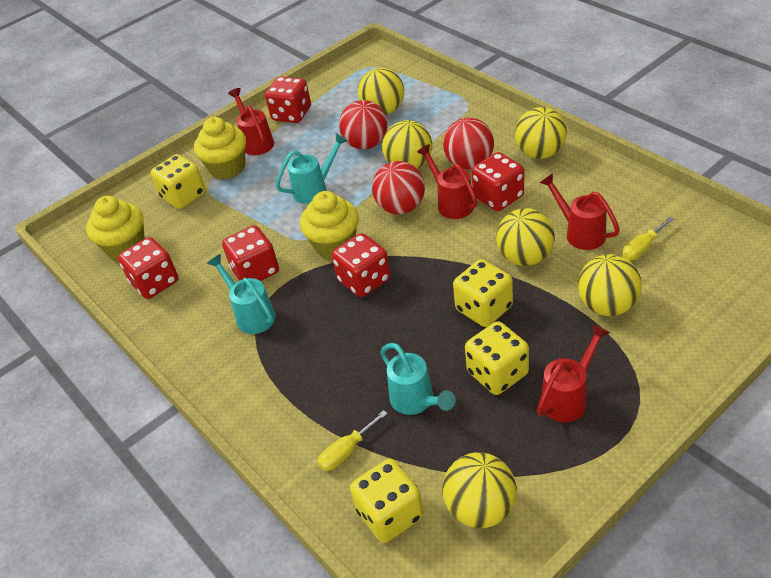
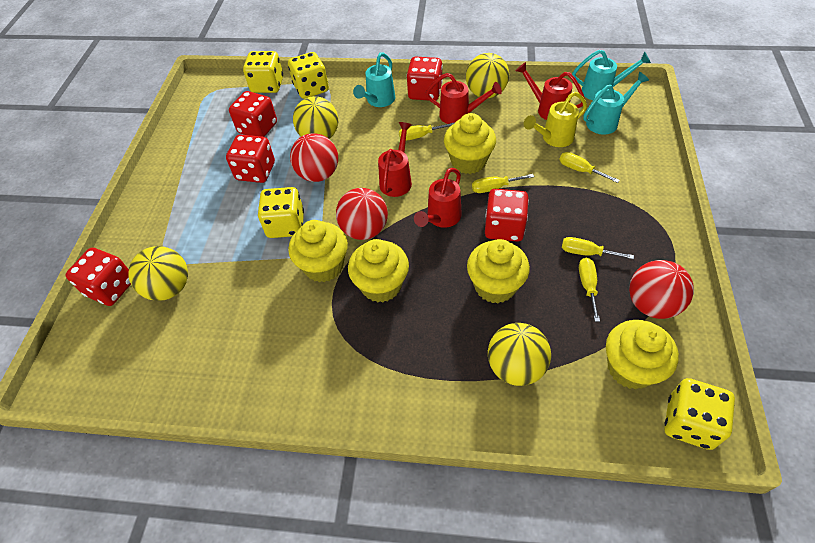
yellow ball: 6 -> 4
yellow cupcake: 3 -> 5
yellow screwdriver: 2 -> 5
yellow watering can: 0 -> 1

